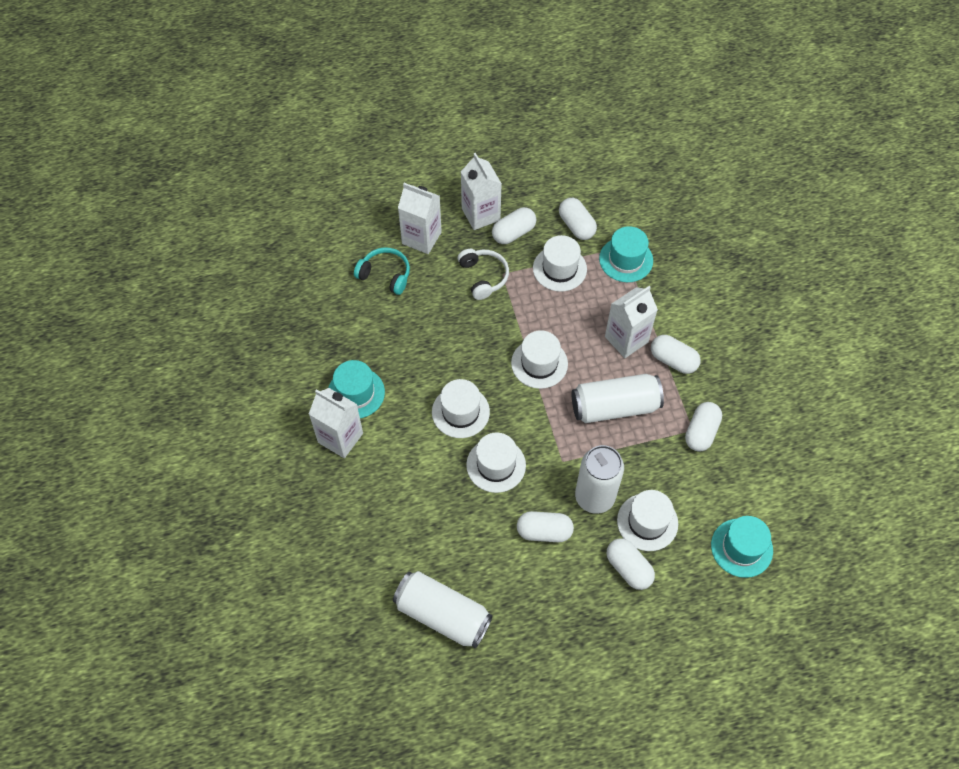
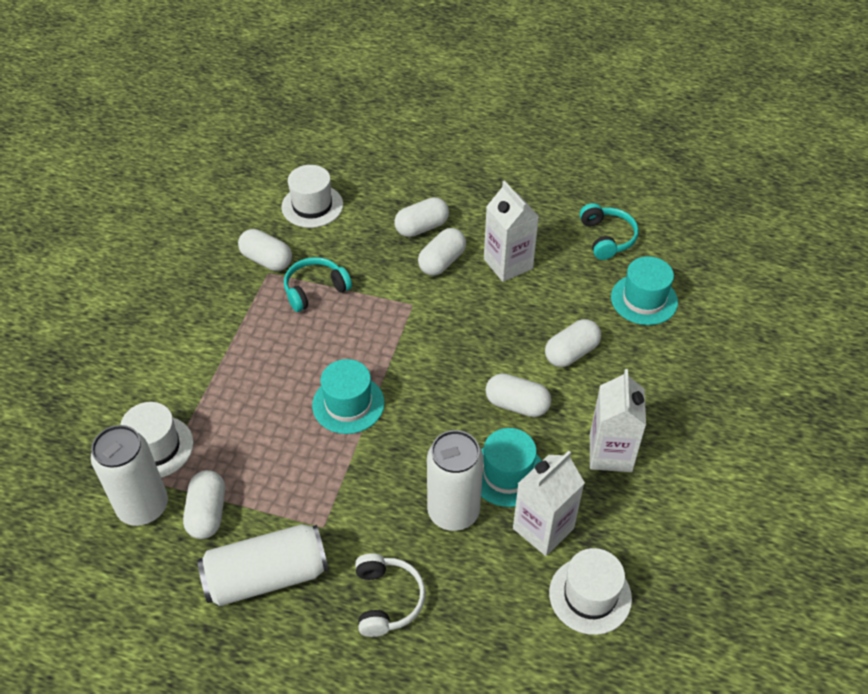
turquoise headphones: 1 -> 2
white carton: 4 -> 3
white hat: 5 -> 3

